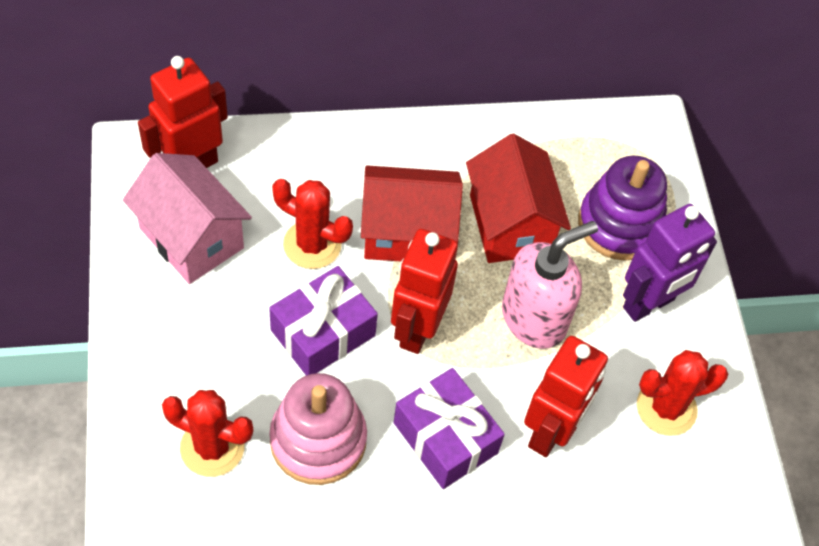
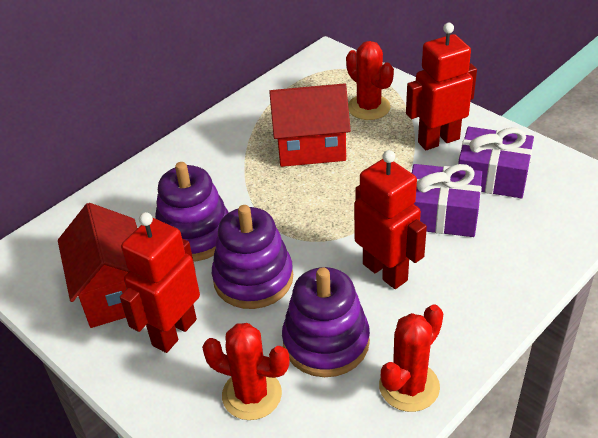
pink house: 1 -> 0
pink soap dispenser: 1 -> 0
pink stacking toy: 1 -> 0
purple robot: 1 -> 0
purple stacking toy: 1 -> 3

